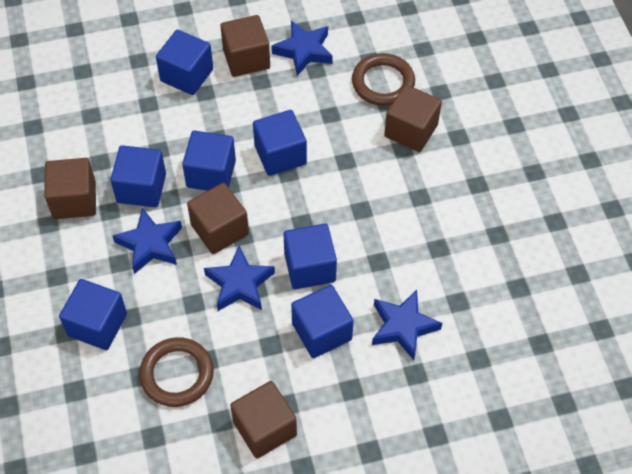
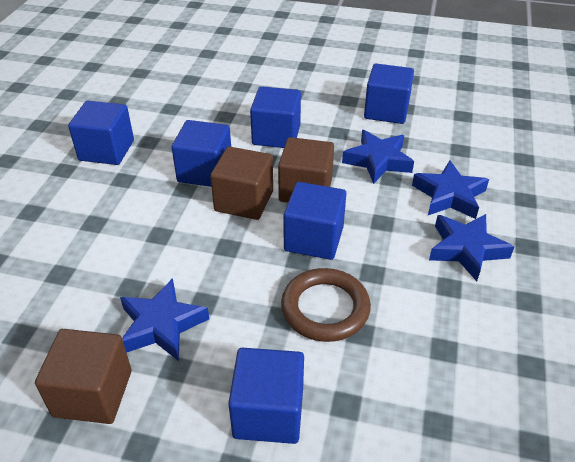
blue cube: 7 -> 6
brown cube: 5 -> 3
brown ring: 2 -> 1

